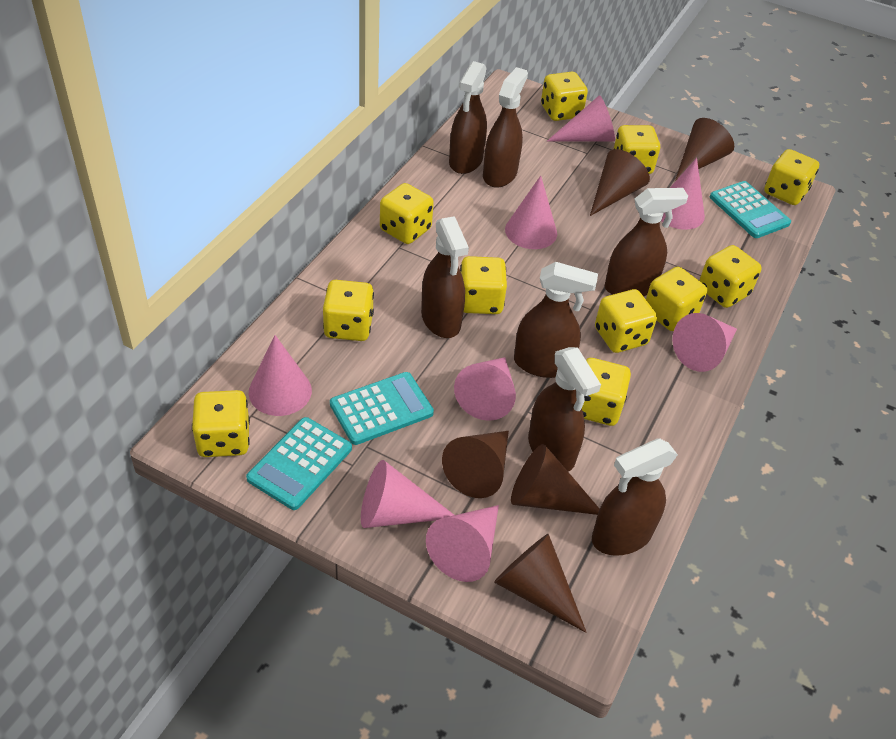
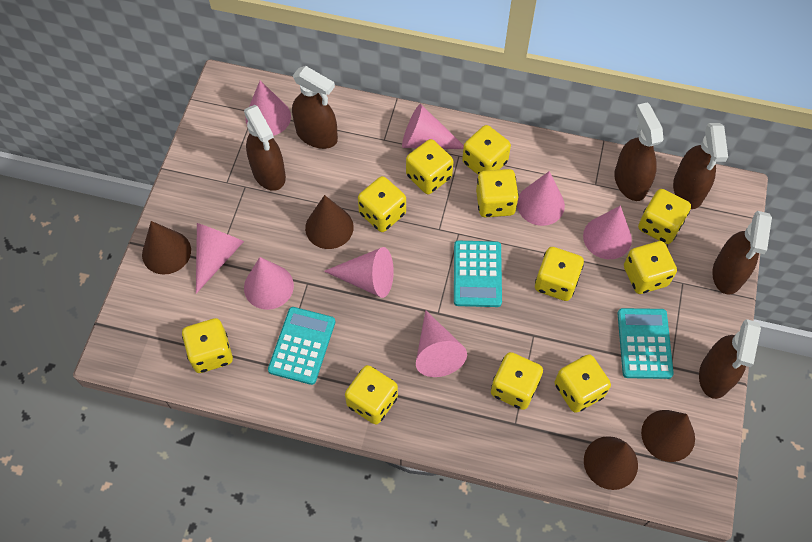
brown cone: 5 -> 4
brown spray bottle: 7 -> 6

